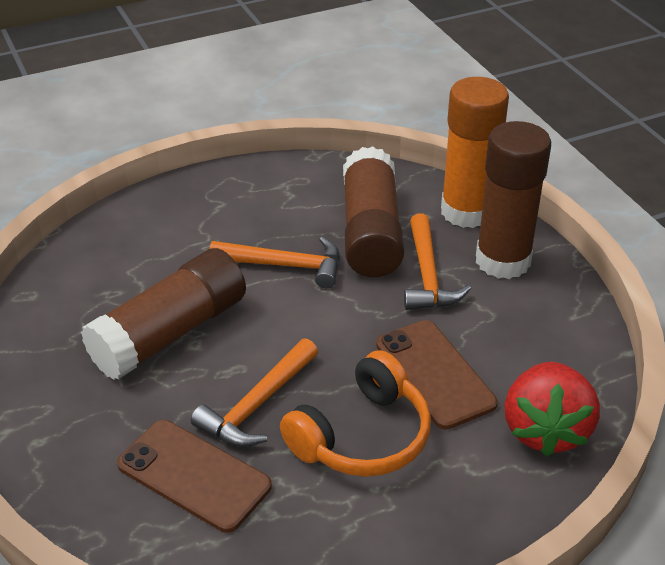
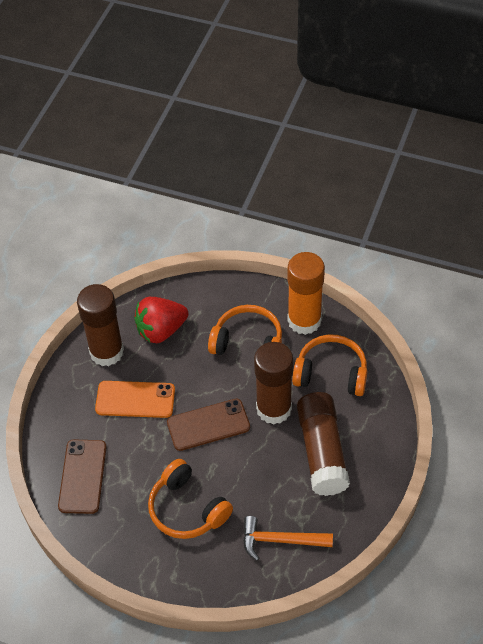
orange hammer: 3 -> 1
orange headphones: 1 -> 3
orange phone: 0 -> 1

